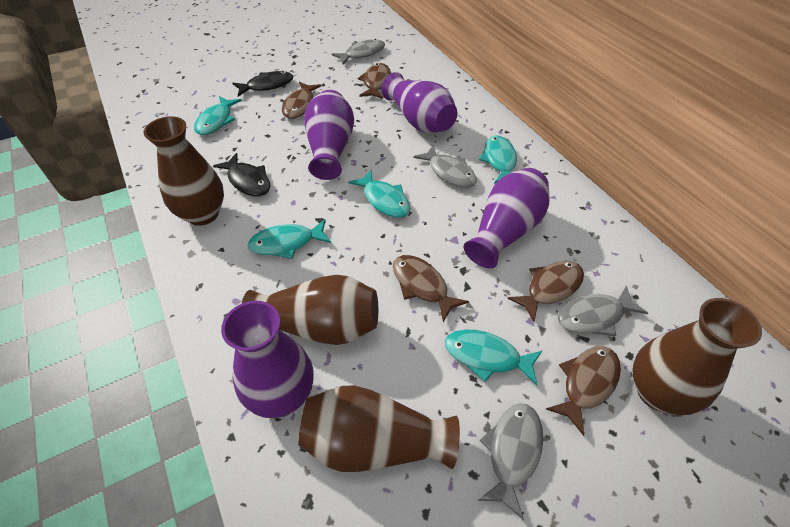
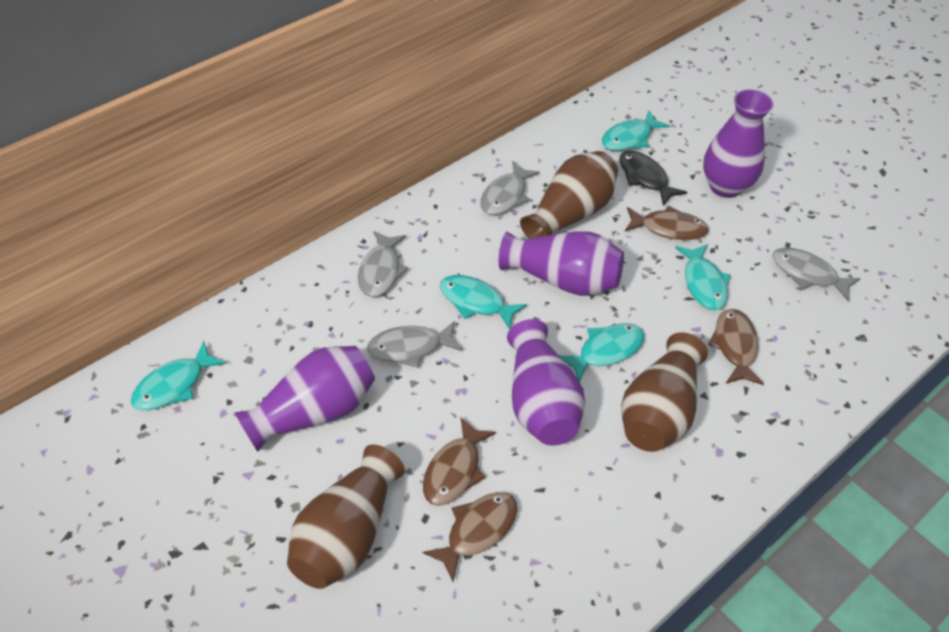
black fish: 2 -> 1
brown fish: 5 -> 4
brown vase: 4 -> 3

